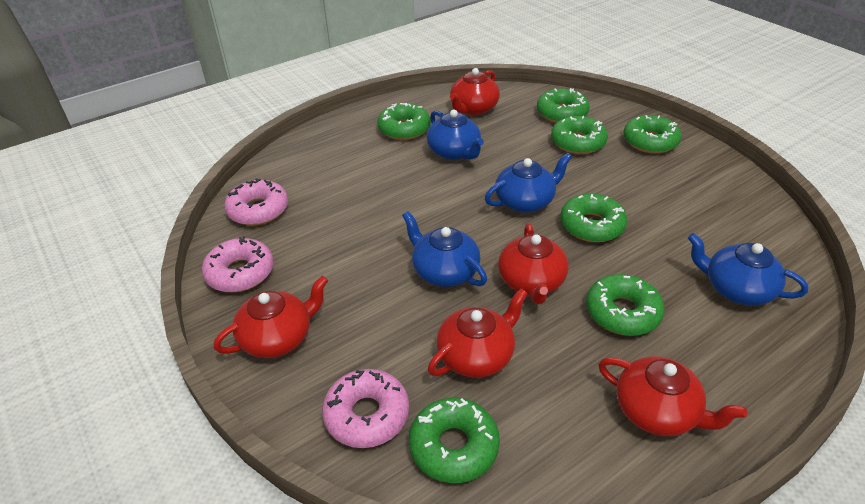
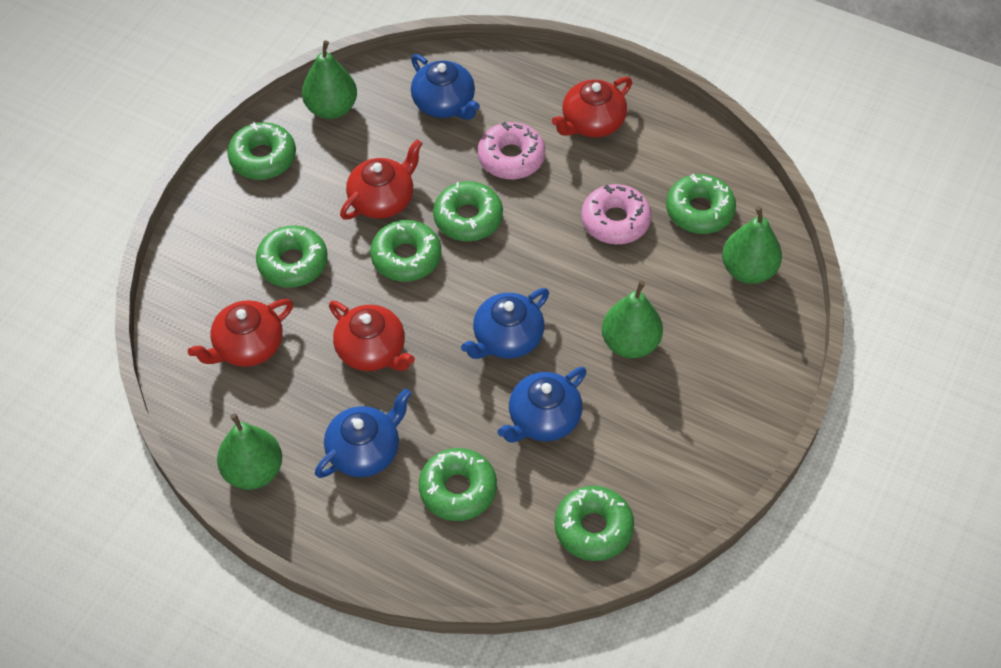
green pear: 0 -> 4
pink donut: 3 -> 2
red teapot: 5 -> 4

